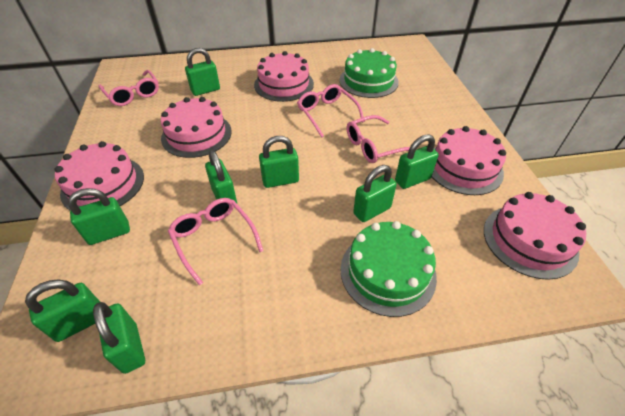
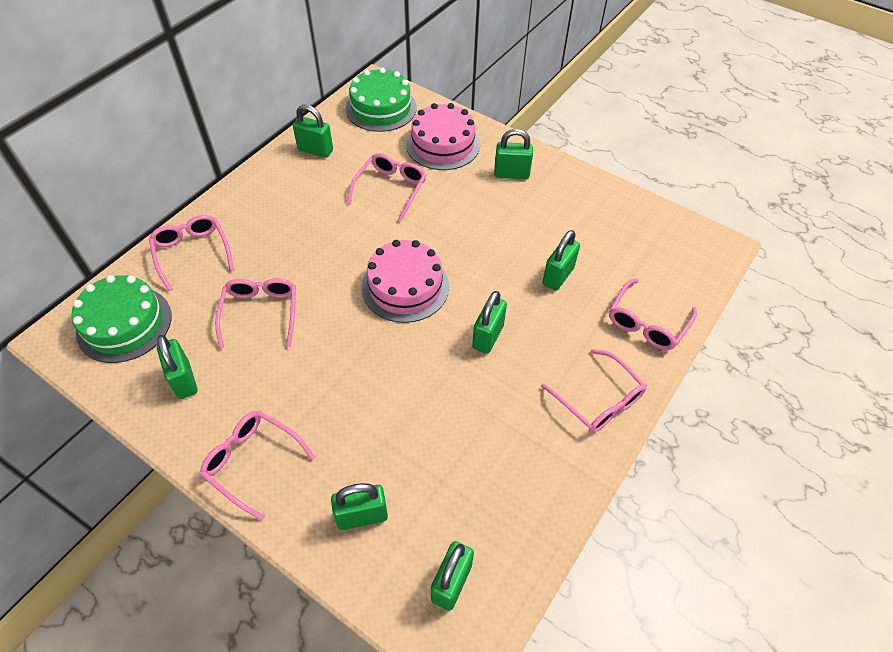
green padlock: 8 -> 7
pink cake: 5 -> 2
pink glasses: 4 -> 6

